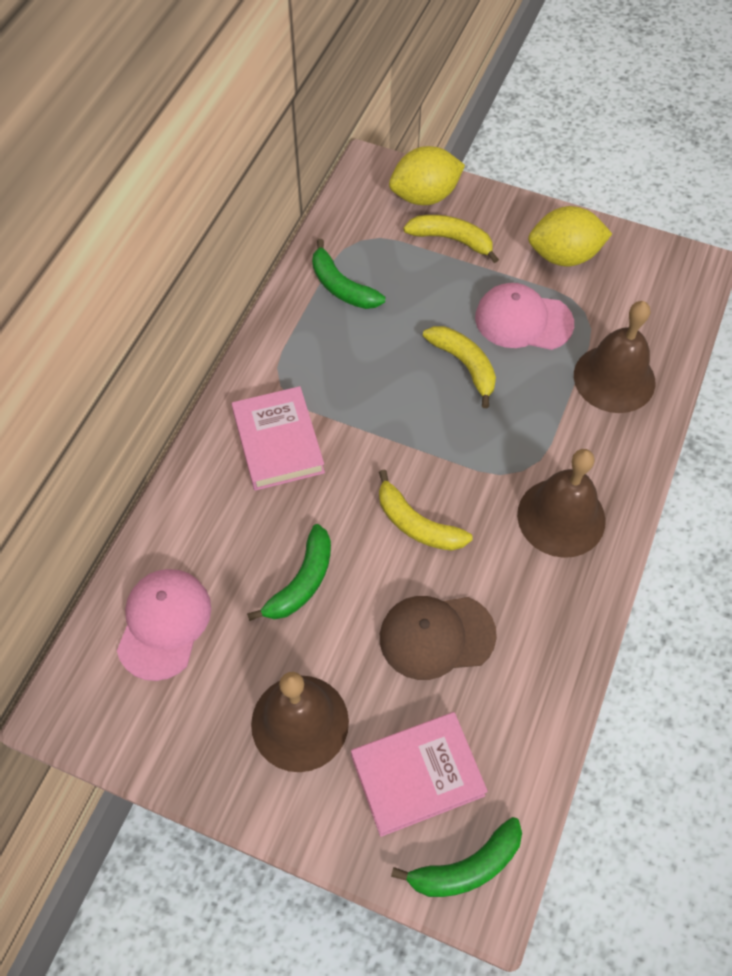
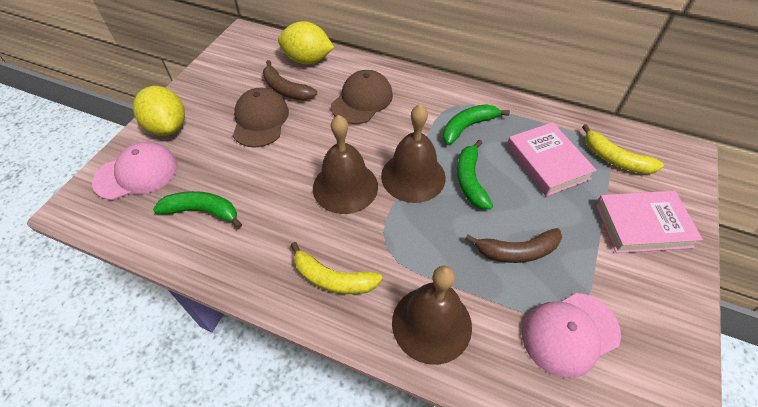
brown banana: 0 -> 2
brown cap: 1 -> 2
yellow banana: 3 -> 2

